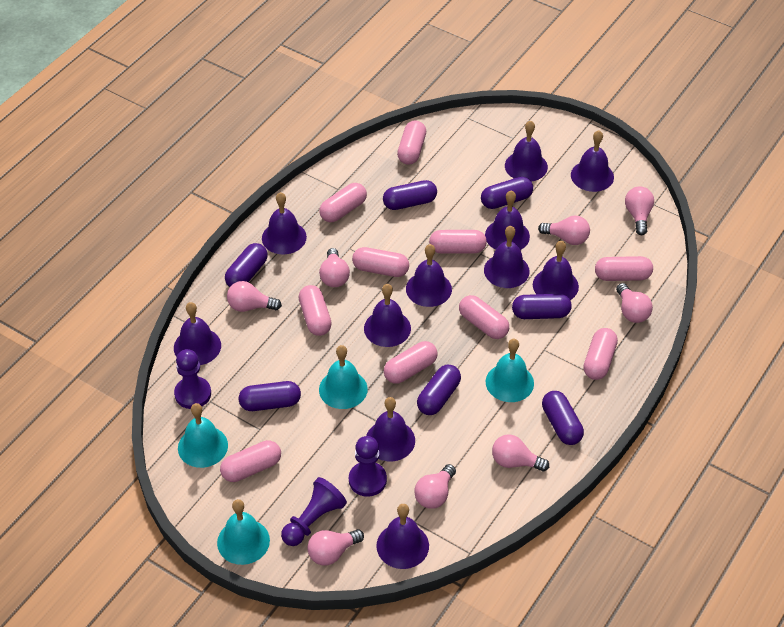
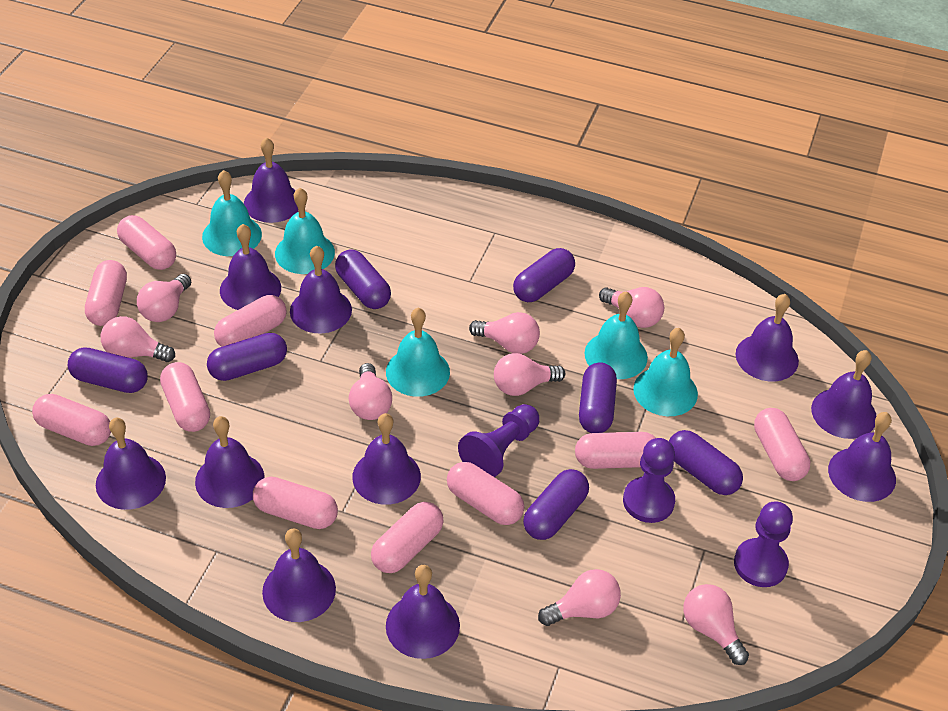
turquoise bell: 4 -> 5

